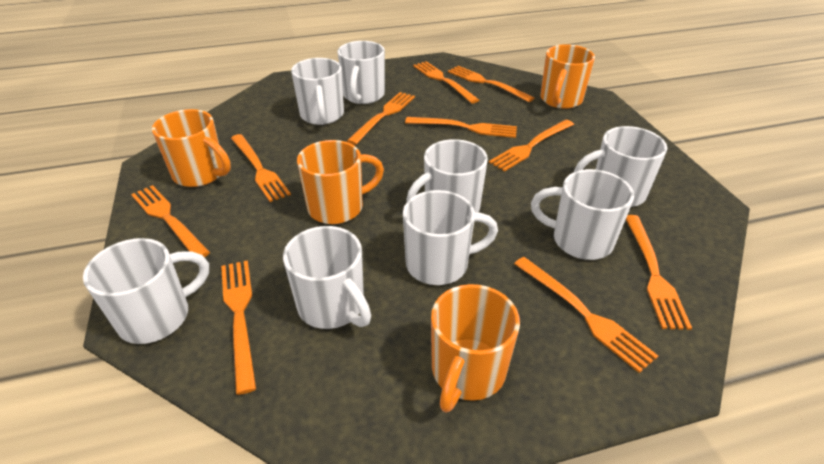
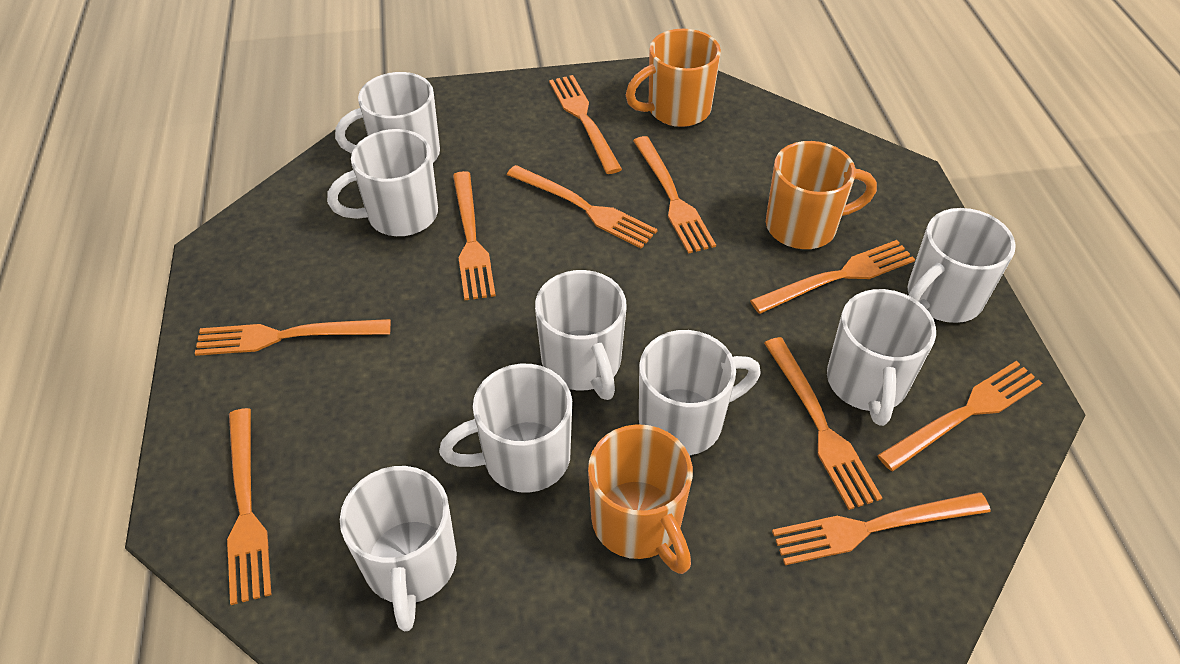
orange mug: 4 -> 3

